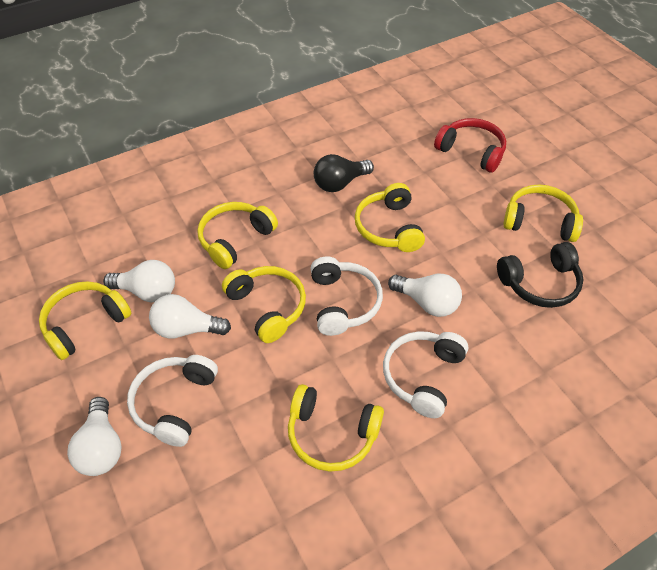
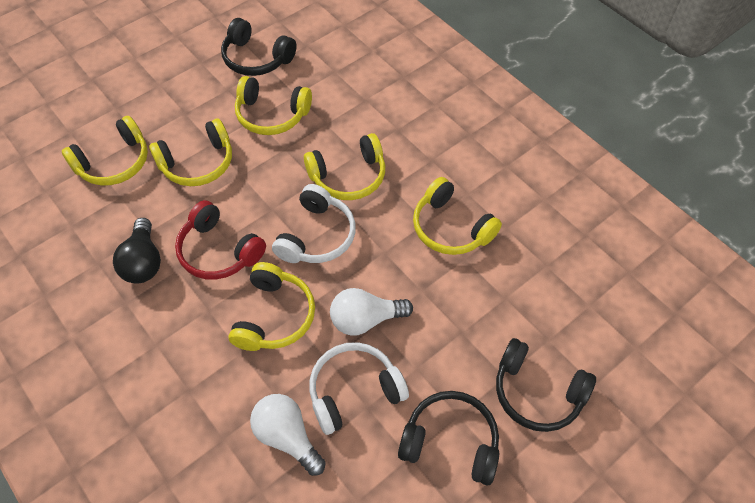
black headphones: 1 -> 3
white headphones: 3 -> 2
white light bulb: 4 -> 2

